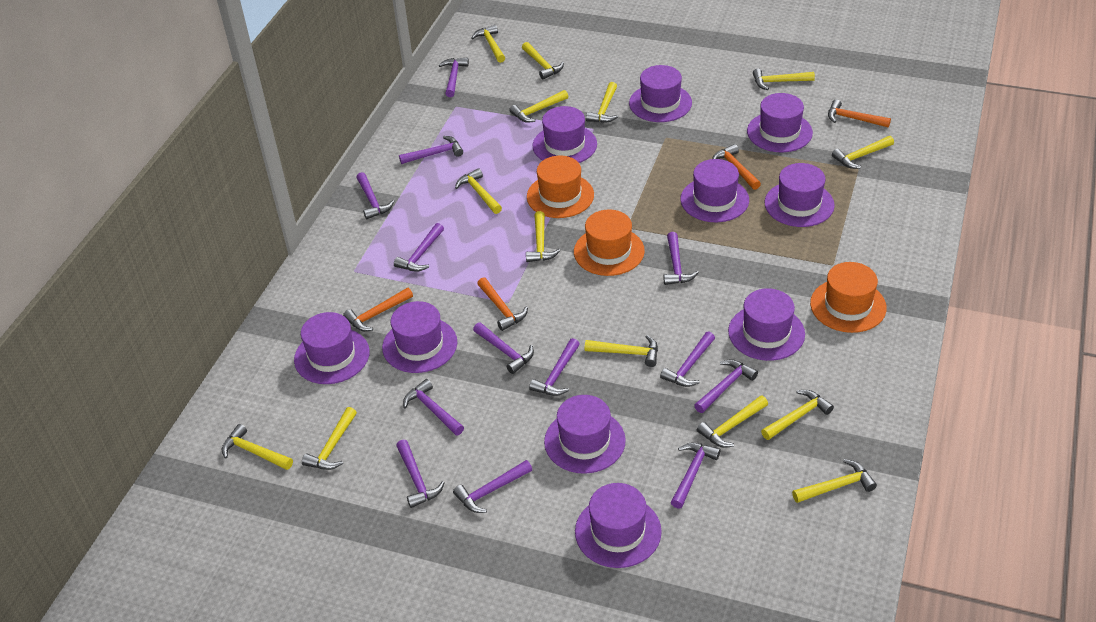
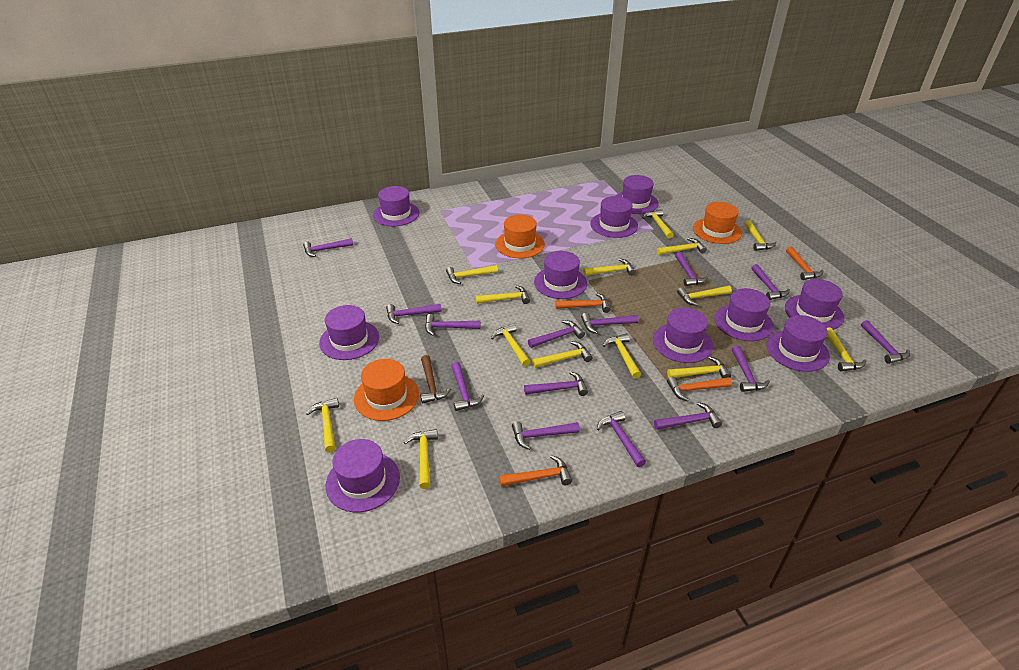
brown hammer: 0 -> 1
purple hammer: 13 -> 14

